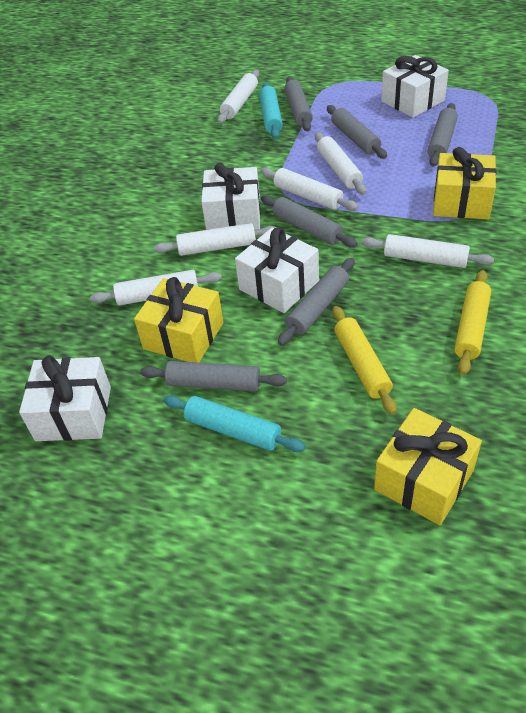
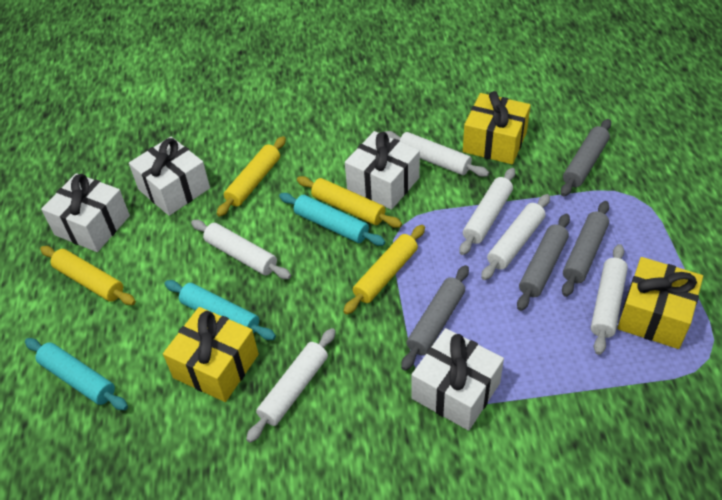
grey rolling pin: 6 -> 4
turquoise rolling pin: 2 -> 3
yellow rolling pin: 2 -> 4

